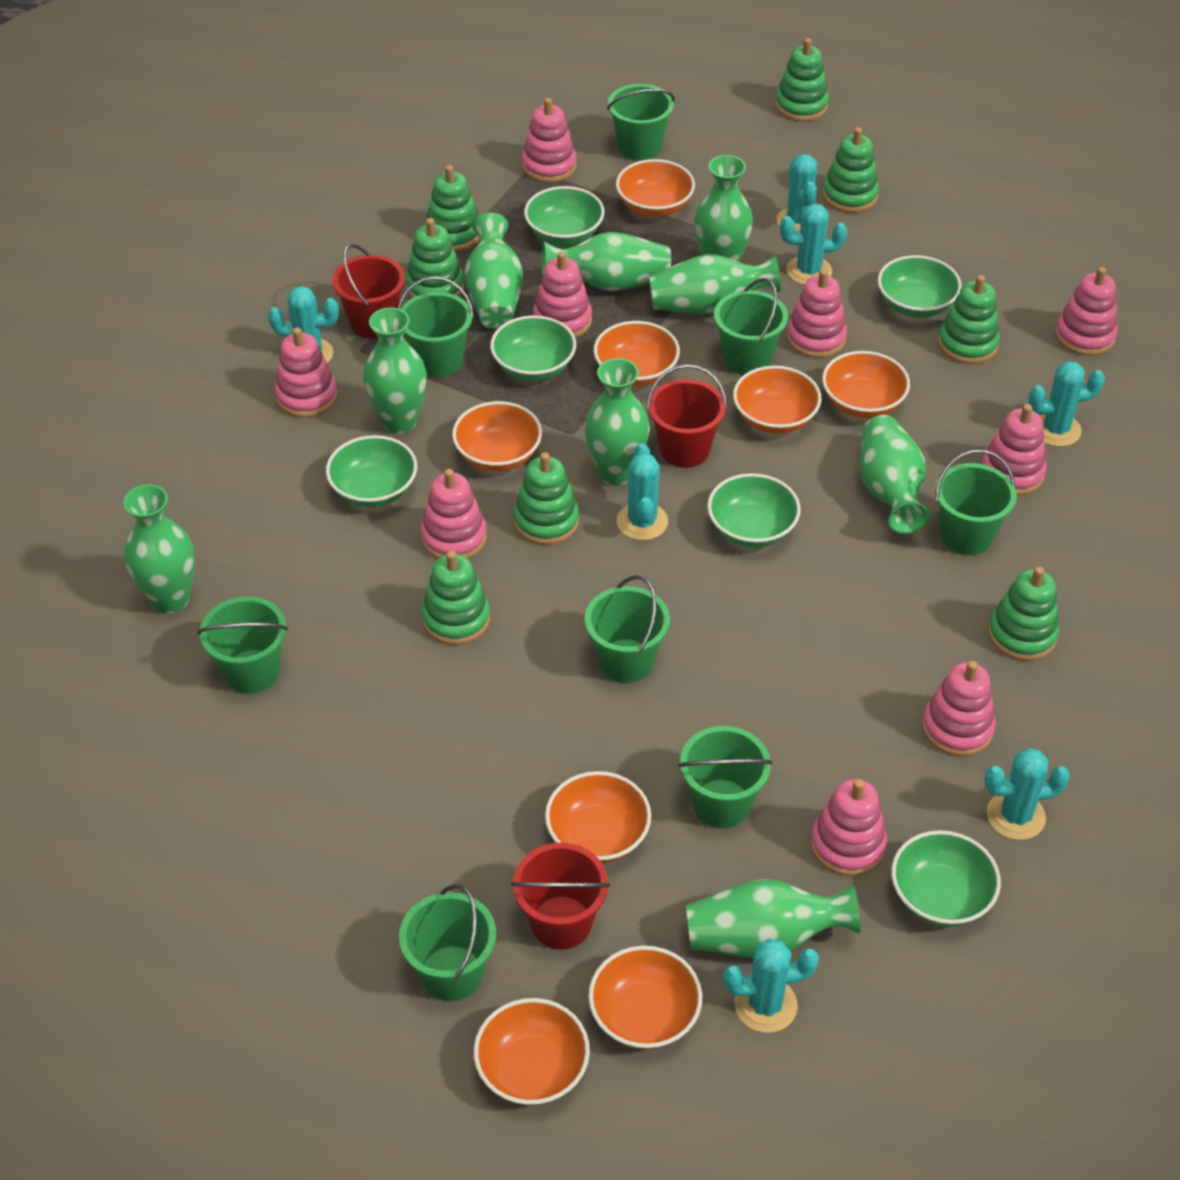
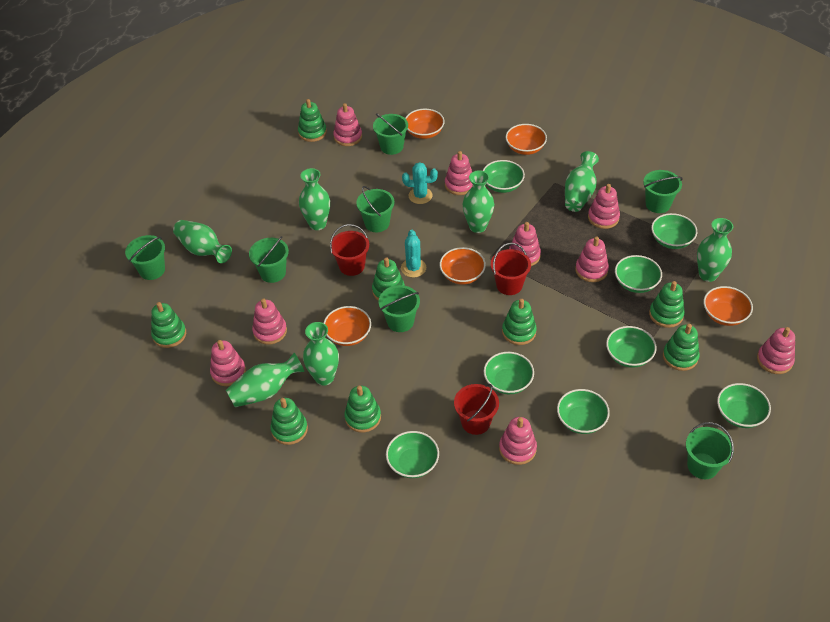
green bowl: 6 -> 8
green bucket: 8 -> 7
green vase: 9 -> 7
orange bowl: 8 -> 5
turquoise cactus: 7 -> 2

